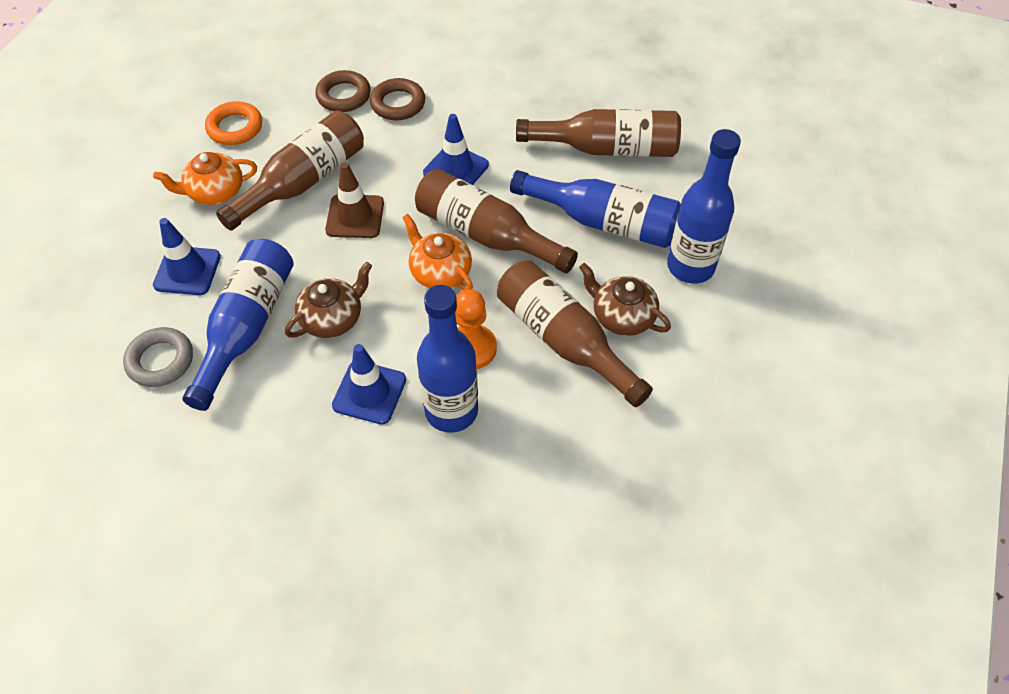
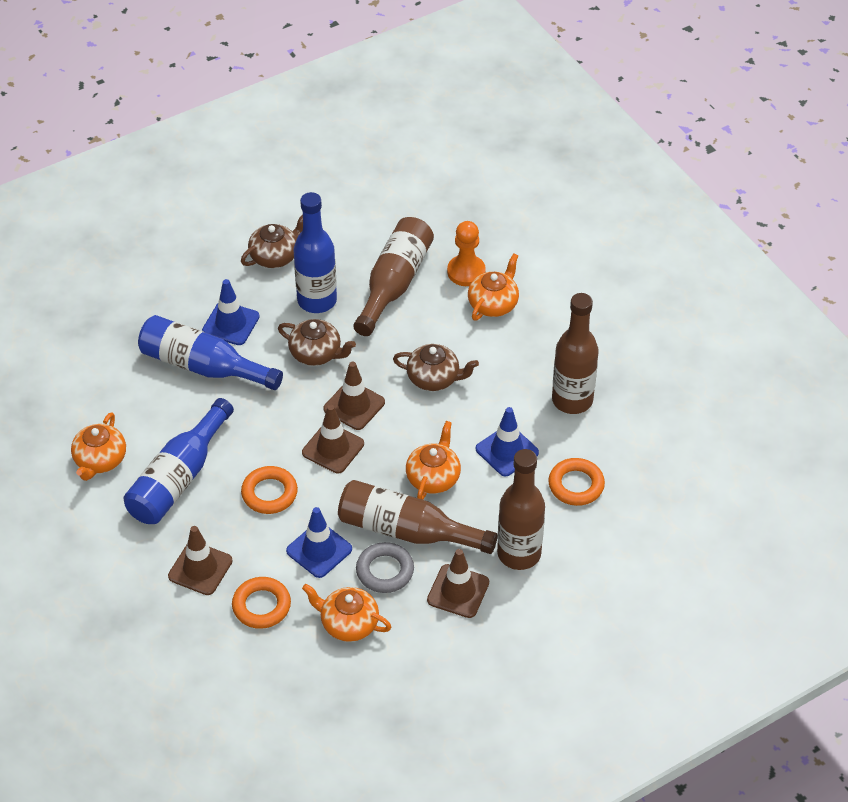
blue bottle: 4 -> 3
brown ring: 2 -> 0
brown teapot: 2 -> 3
brown traffic cone: 1 -> 4
orange ring: 1 -> 3
orange teapot: 2 -> 4

